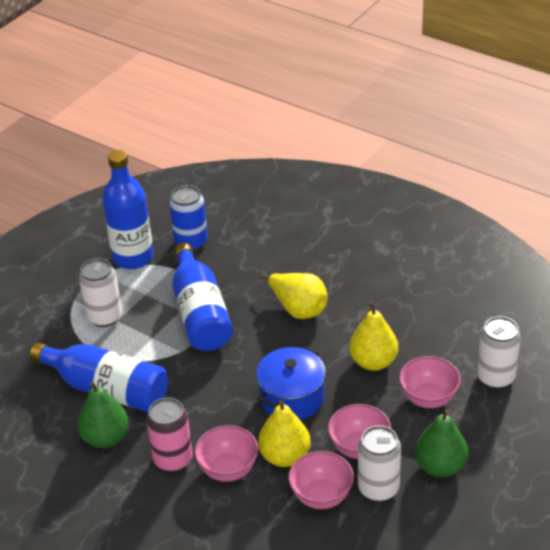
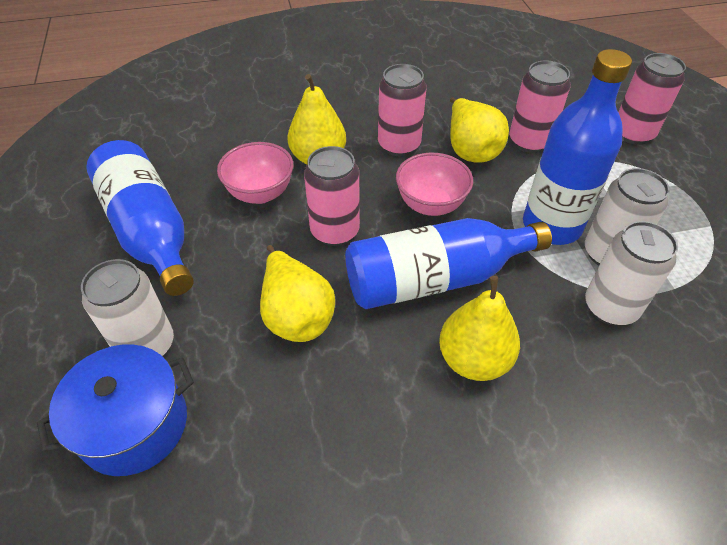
blue can: 1 -> 0
green pear: 2 -> 0
pink bowl: 4 -> 2
pink can: 1 -> 4
yellow pear: 3 -> 4

